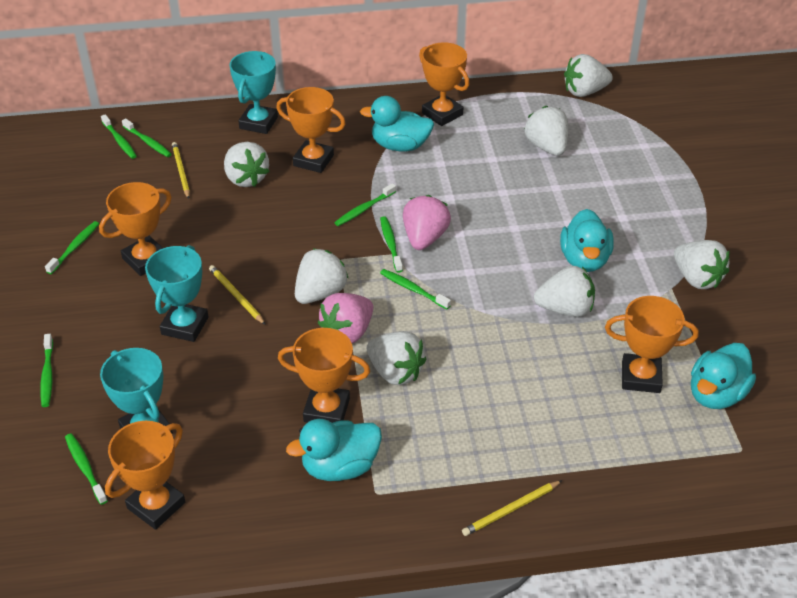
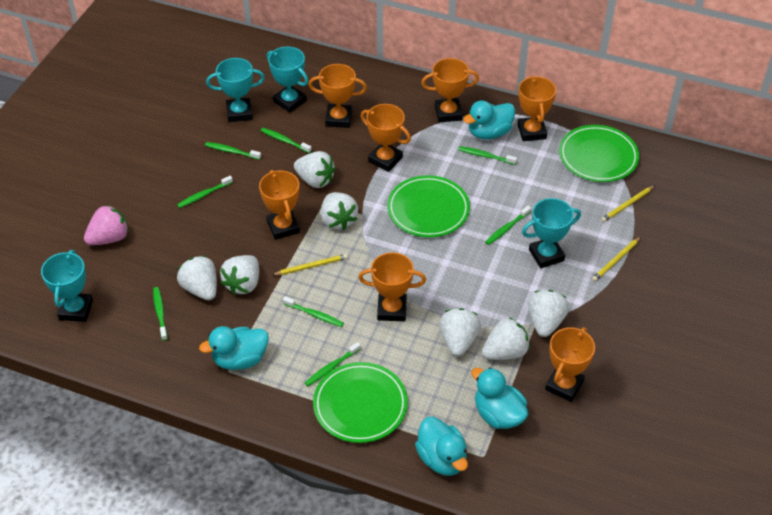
green plate: 0 -> 3
orange trophy: 6 -> 7
pink strawberry: 2 -> 1
turquoise trophy: 3 -> 4

